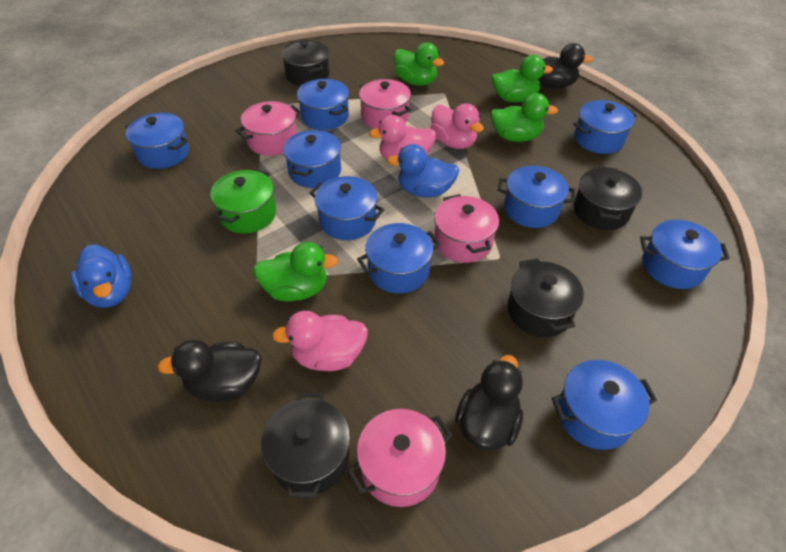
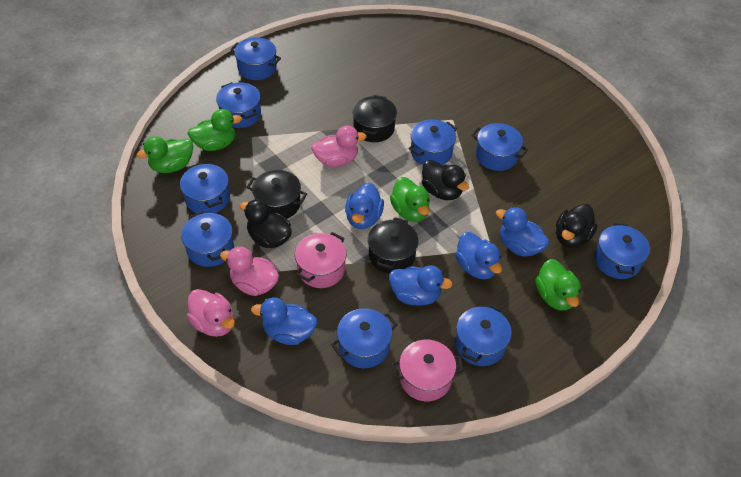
black pot: 4 -> 3
blue duck: 2 -> 5
green pot: 1 -> 0
pink pot: 4 -> 2

